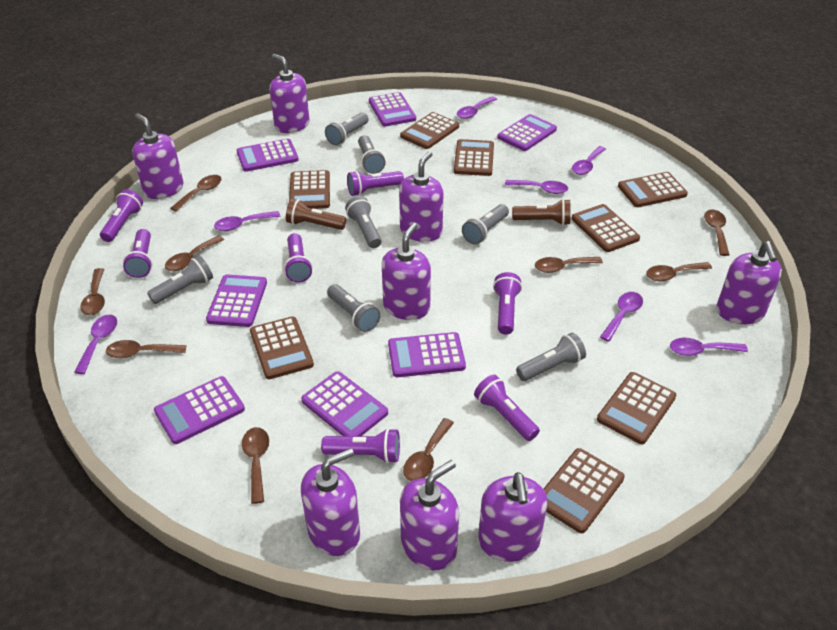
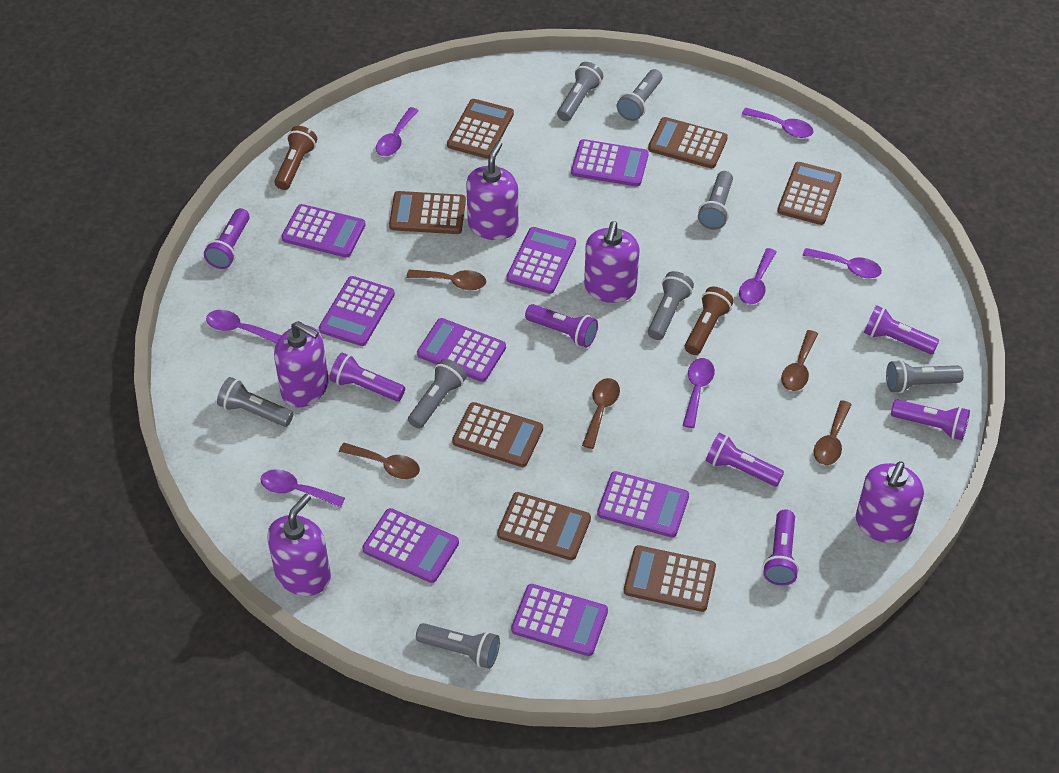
brown calculator: 8 -> 7
brown spoon: 9 -> 5
grey flashlight: 7 -> 8
purple calculator: 7 -> 8
purple soap dispenser: 8 -> 5

